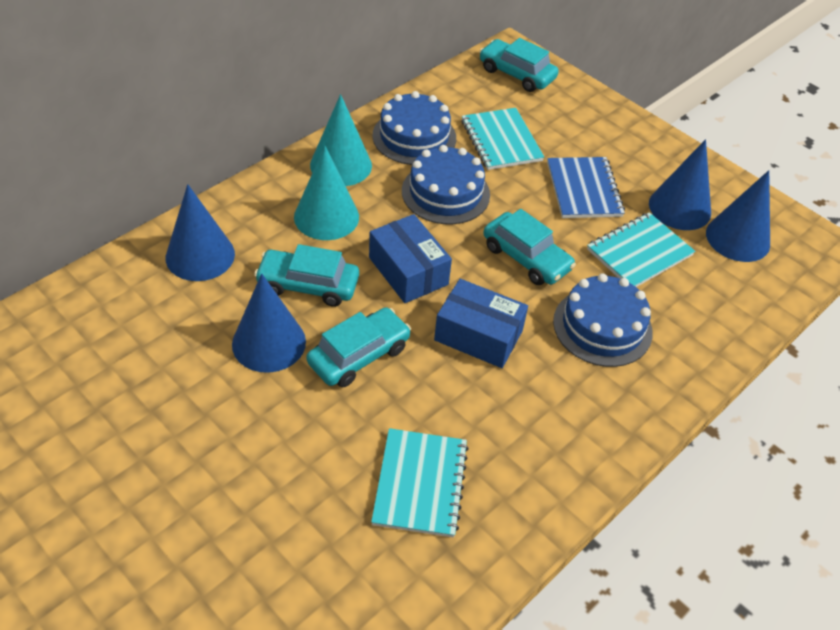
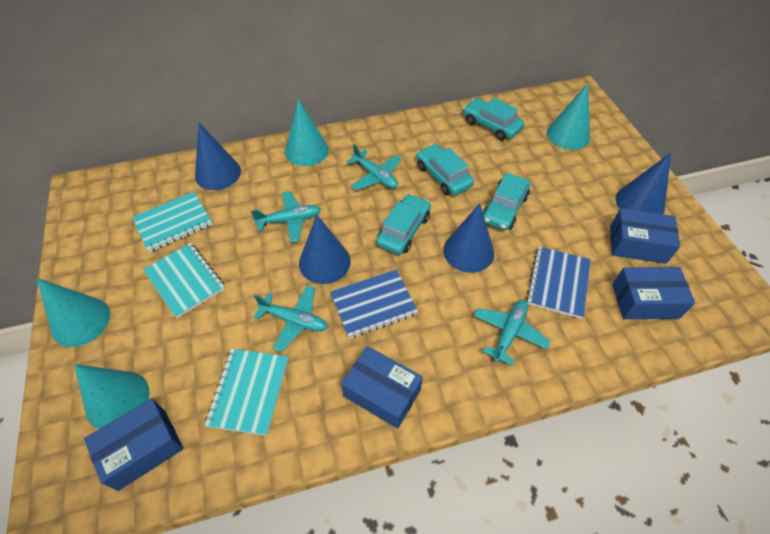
blue box: 2 -> 4
blue cake: 3 -> 0
blue notebook: 1 -> 2
turquoise cone: 2 -> 4
turquoise plane: 0 -> 4

